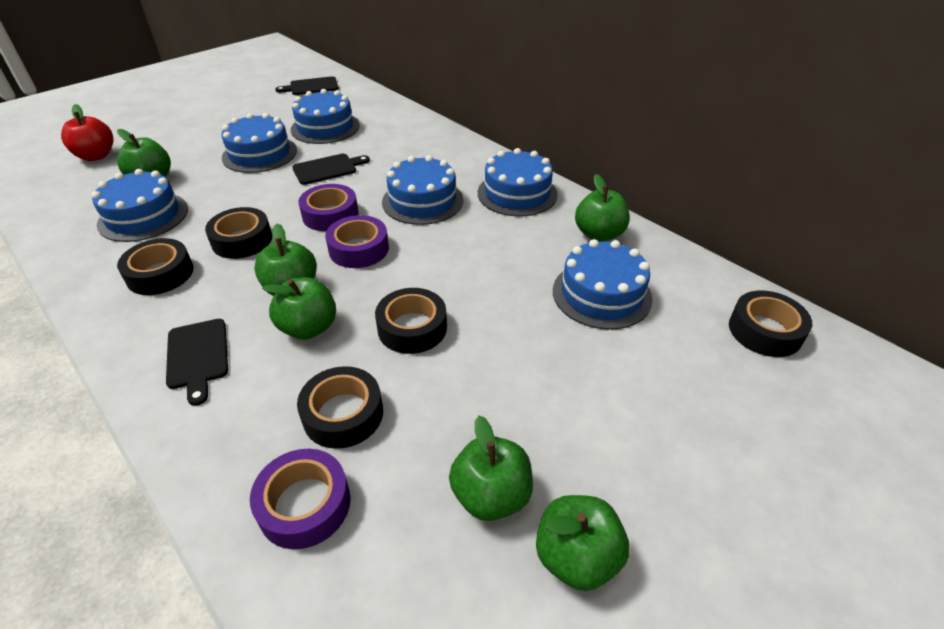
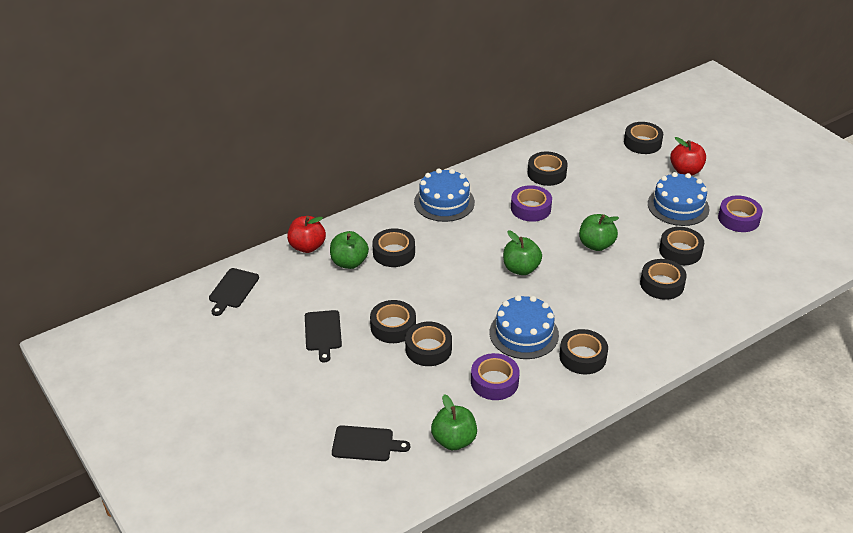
black tape: 5 -> 8
blue cake: 6 -> 3
green apple: 6 -> 4
red apple: 1 -> 2

